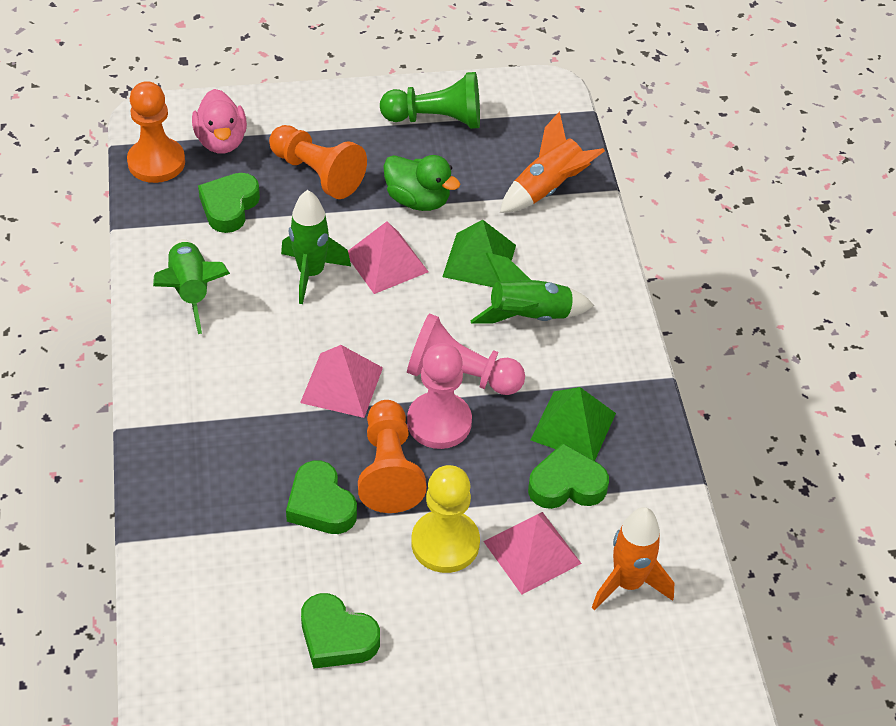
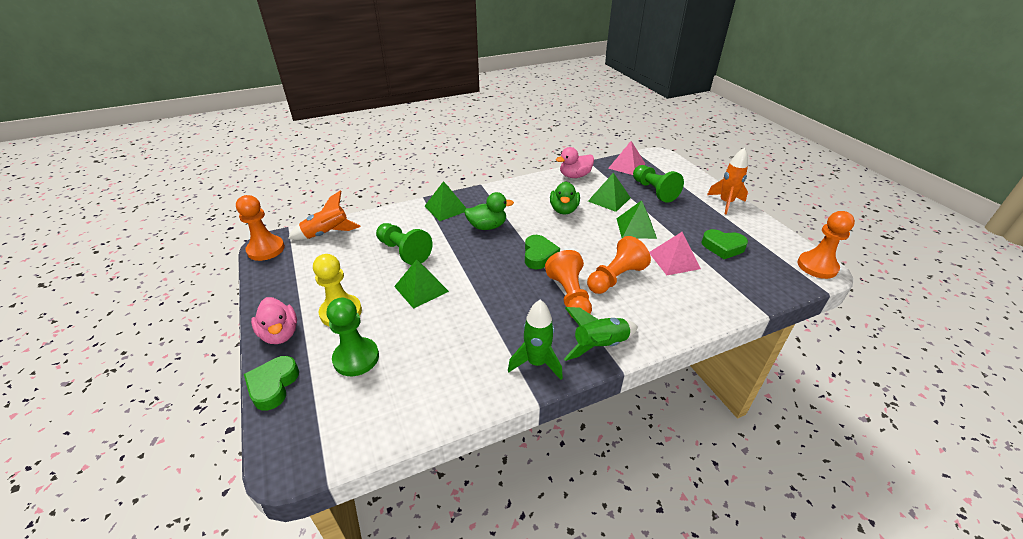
green duck: 1 -> 2
green heart: 4 -> 3
green pawn: 1 -> 3
green pyramid: 2 -> 4
green rocket: 3 -> 2
orange pawn: 3 -> 4
pink duck: 1 -> 2
pink pawn: 2 -> 0
pink pyramid: 3 -> 2

